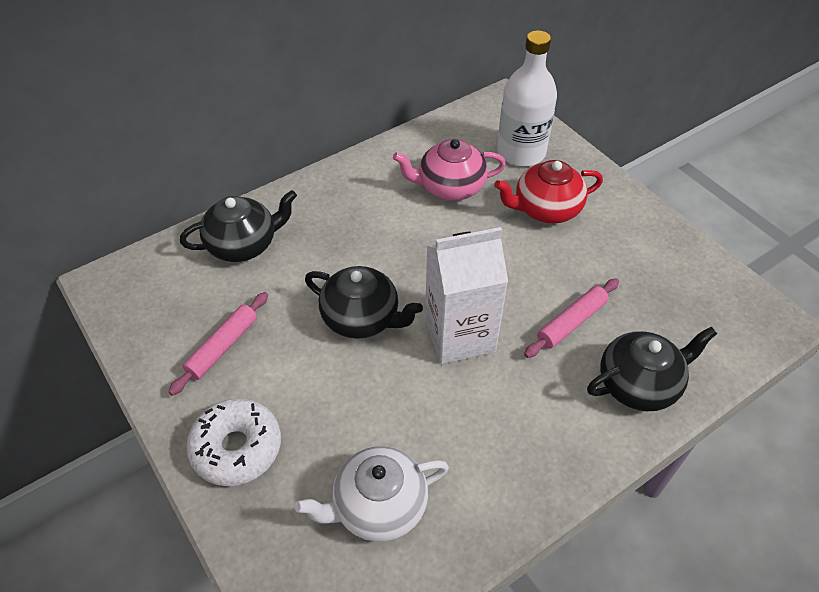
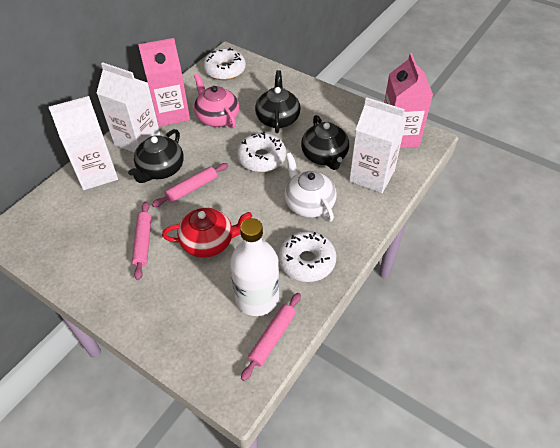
pink carton: 0 -> 2
pink rolling pin: 2 -> 3
white carton: 1 -> 3
white donut: 1 -> 3

